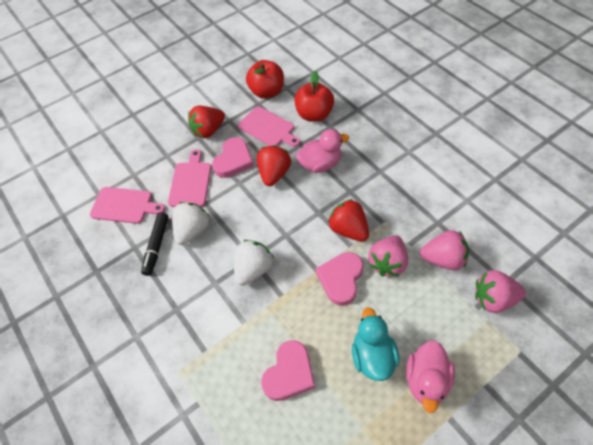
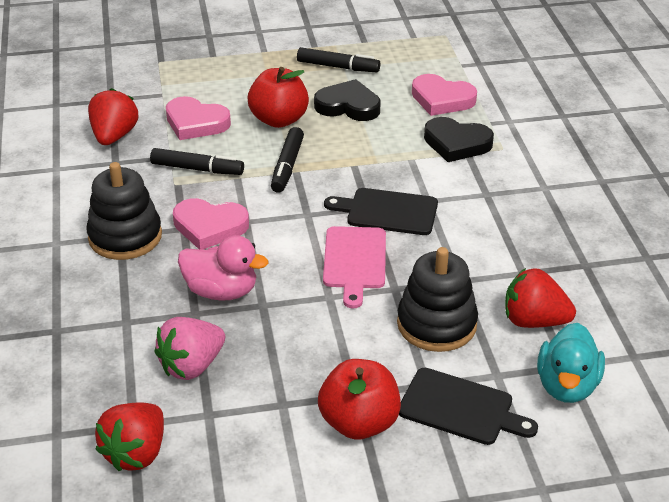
black cutting board: 0 -> 2
black heart: 0 -> 2
black marker: 1 -> 3
black stacking toy: 0 -> 2
pink cutting board: 3 -> 1
pink duck: 2 -> 1
pink strawberry: 3 -> 1
white strawberry: 2 -> 0

